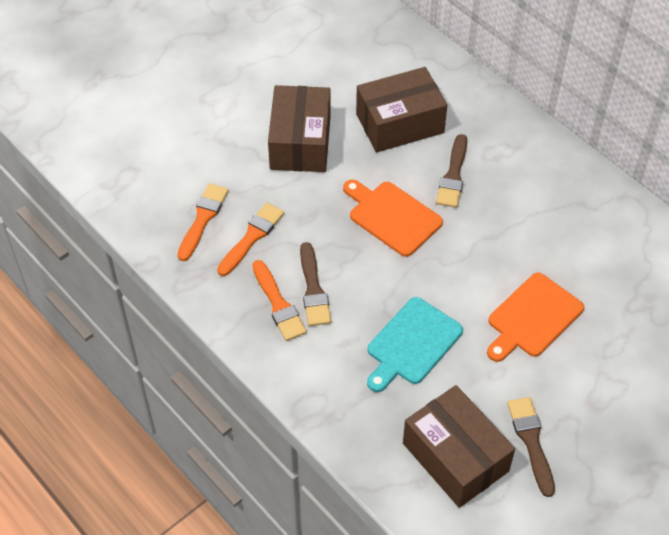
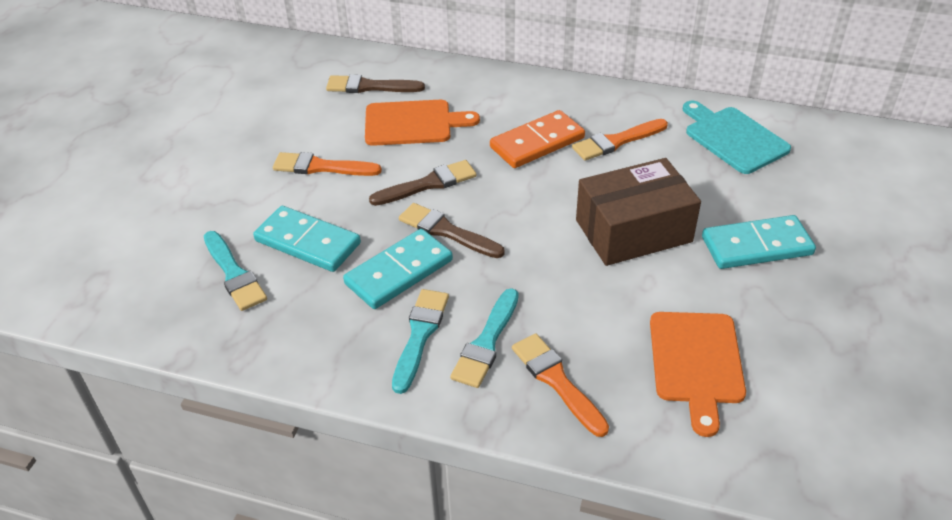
brown box: 3 -> 1
orange domino: 0 -> 1
turquoise brush: 0 -> 3
turquoise domino: 0 -> 3

